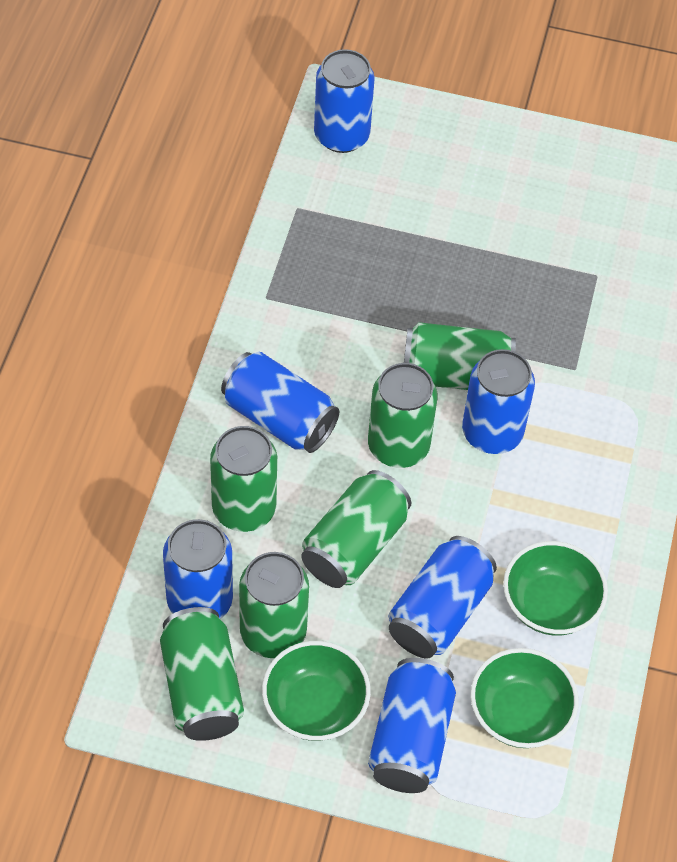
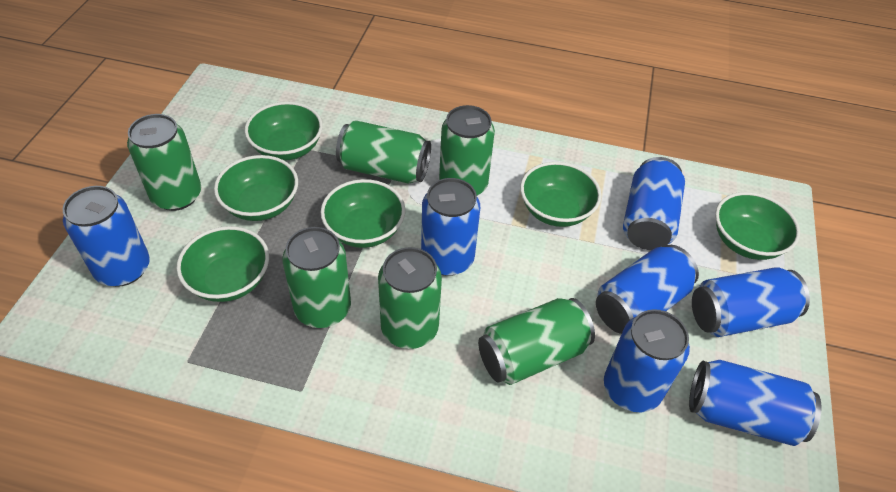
blue can: 6 -> 7
green bowl: 3 -> 6

